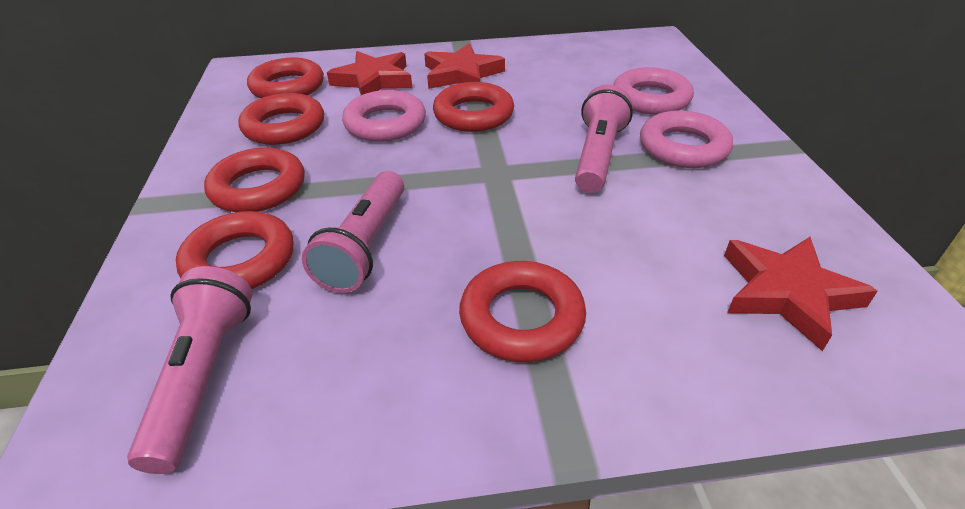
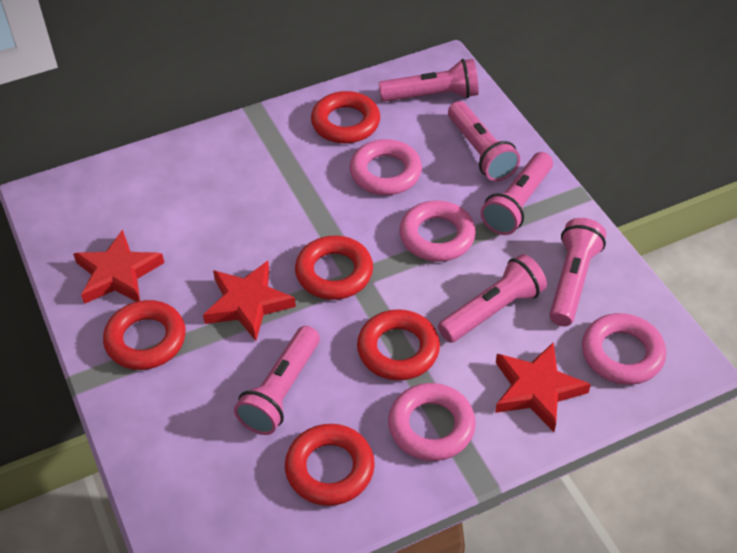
pink flashlight: 3 -> 6
pink ring: 3 -> 4
red ring: 6 -> 5

